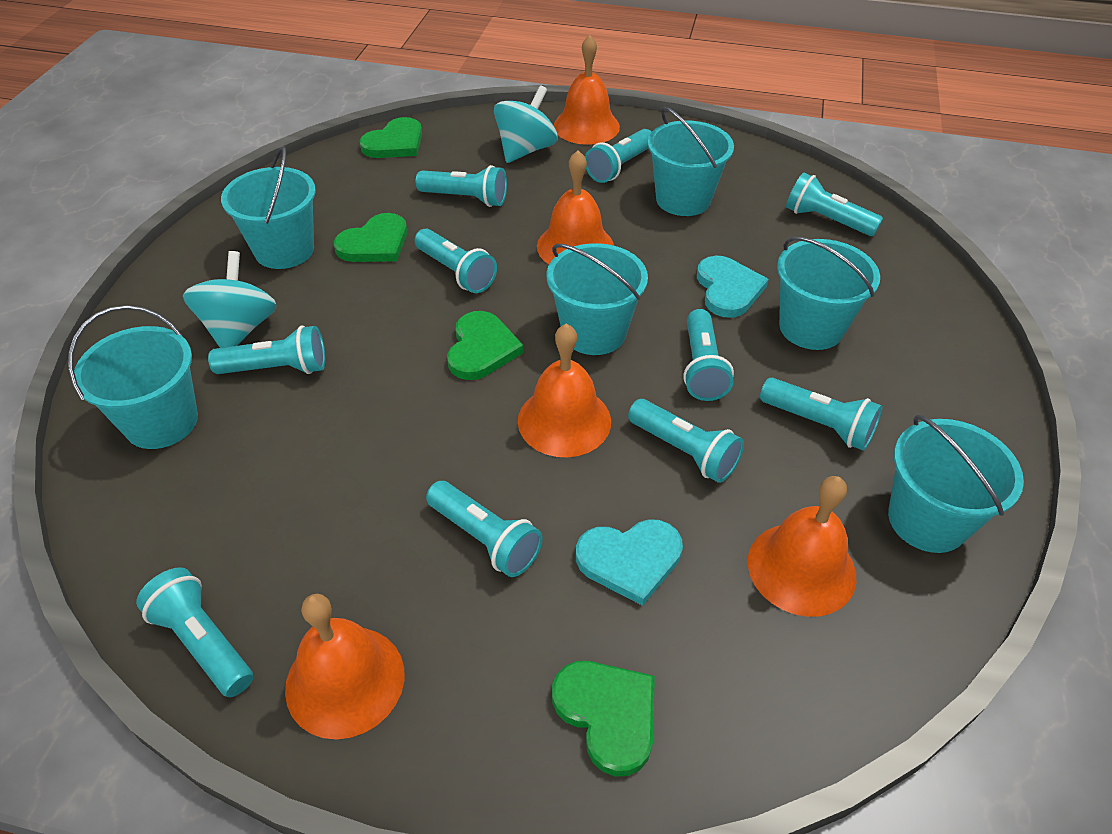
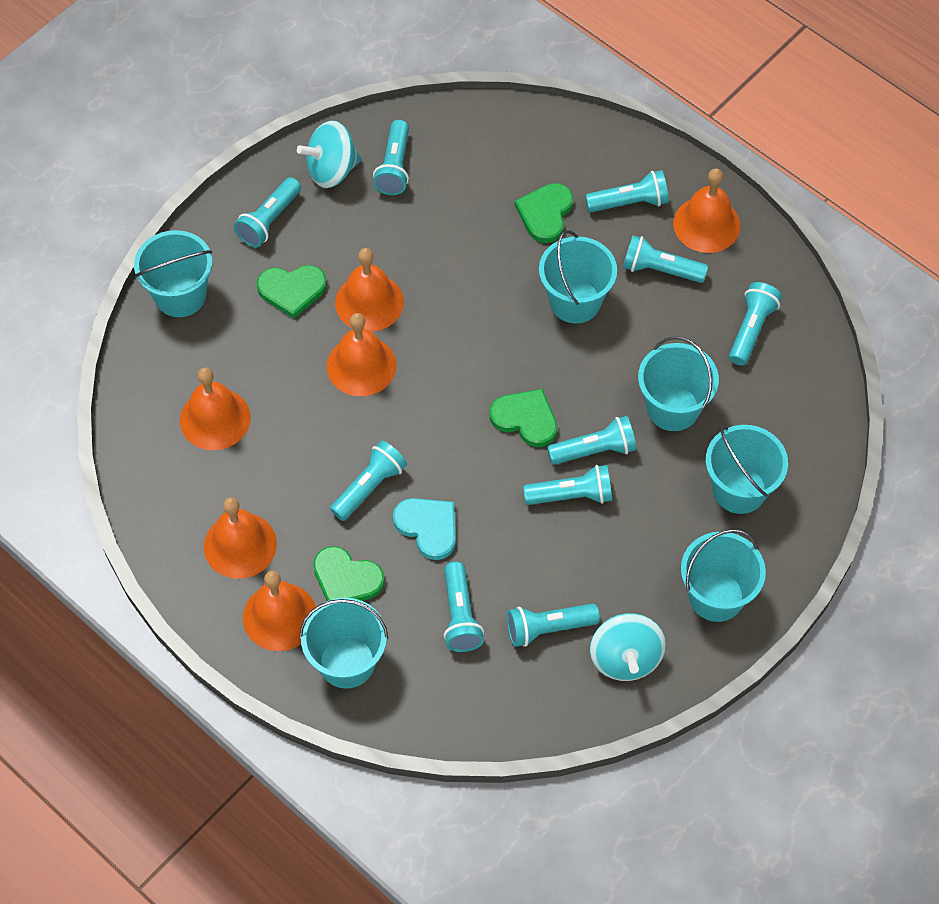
orange bell: 5 -> 6
turquoise heart: 2 -> 1

